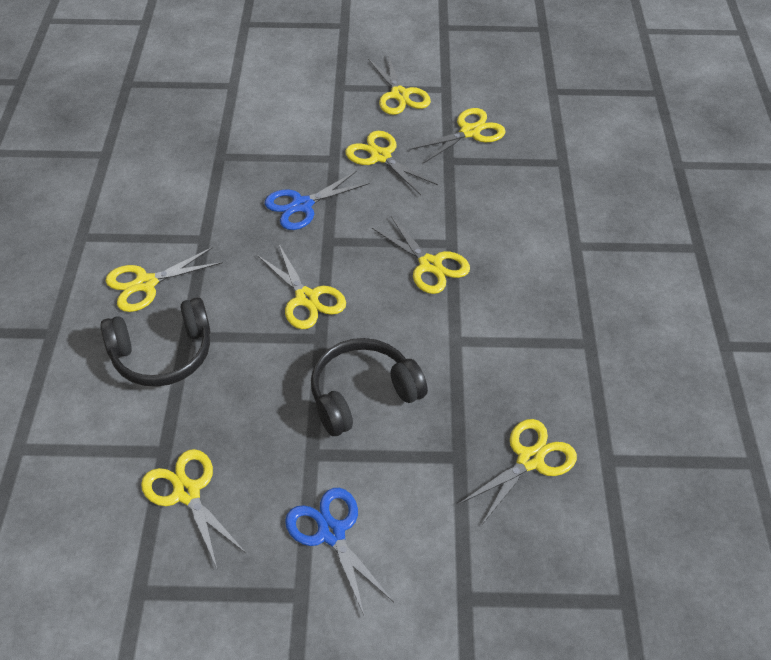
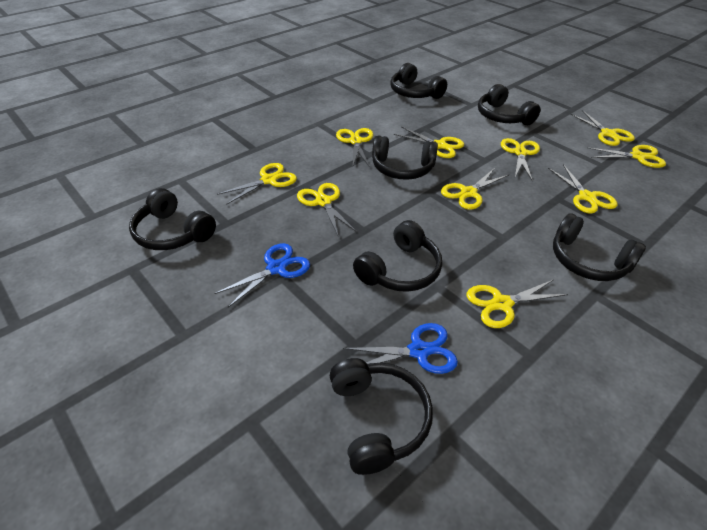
black headphones: 2 -> 7
yellow scissors: 8 -> 10

